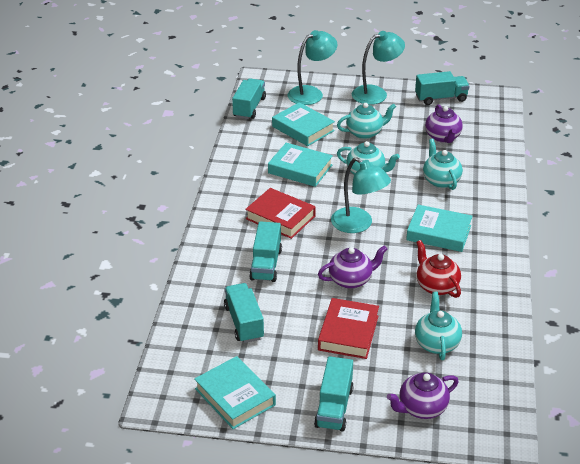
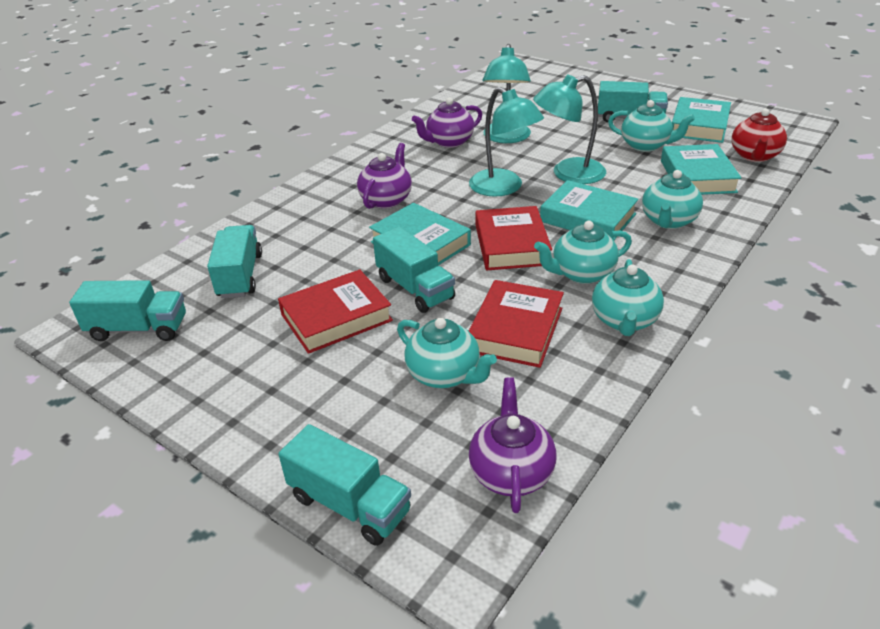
red book: 2 -> 3
turquoise teapot: 4 -> 5

